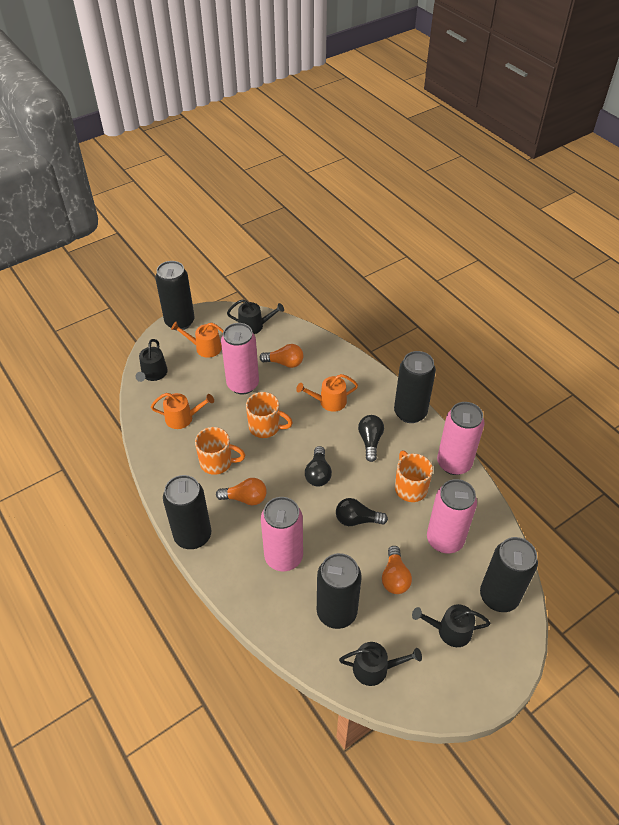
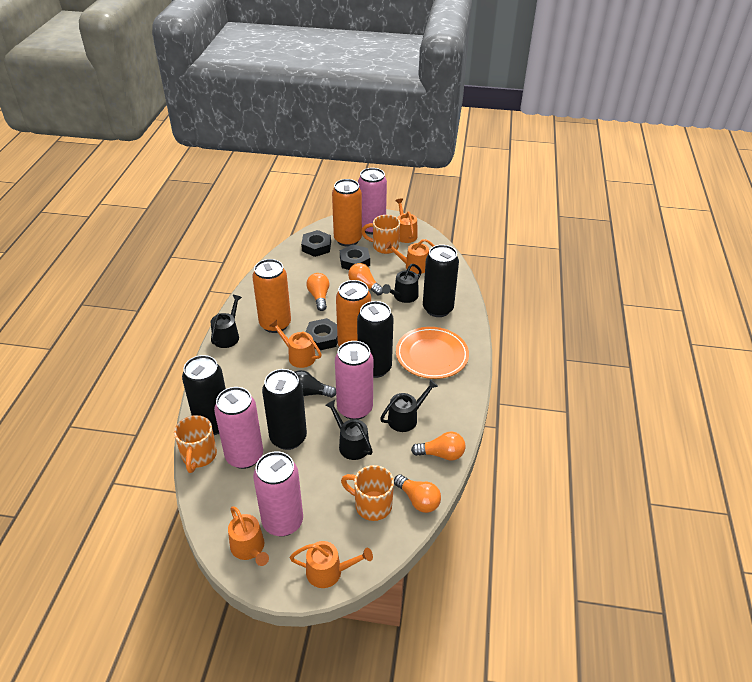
black can: 5 -> 4
black light bulb: 3 -> 1
black nut: 0 -> 3
orange can: 0 -> 3
orange light bulb: 3 -> 4
orange plate: 0 -> 1
orange watering can: 3 -> 5

